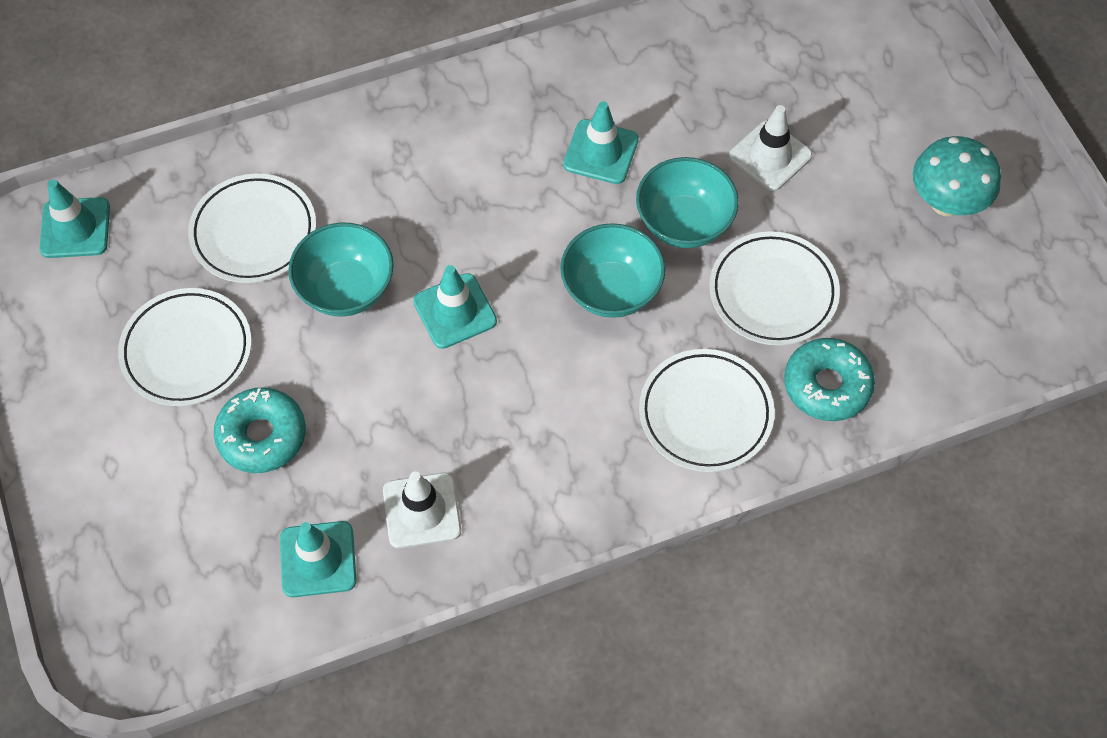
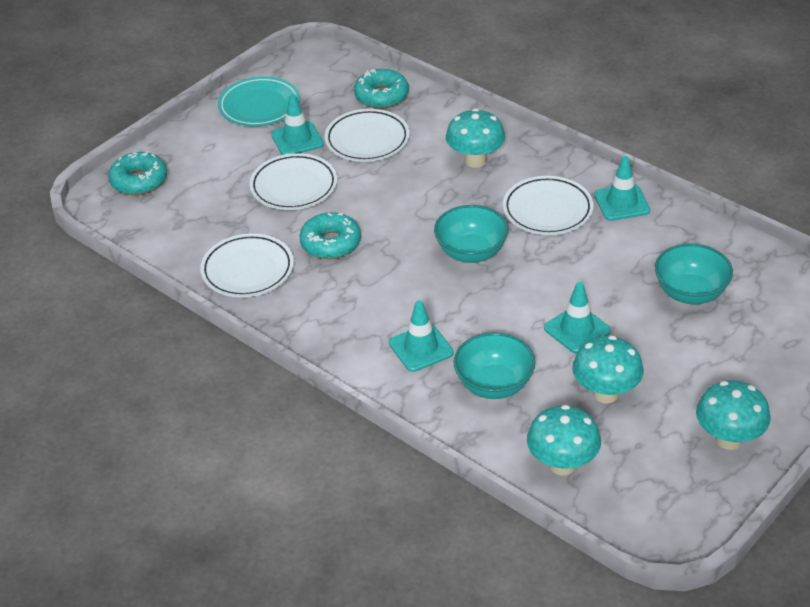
turquoise donut: 2 -> 3
turquoise mushroom: 1 -> 4
turquoise plate: 0 -> 1
white traffic cone: 2 -> 0

